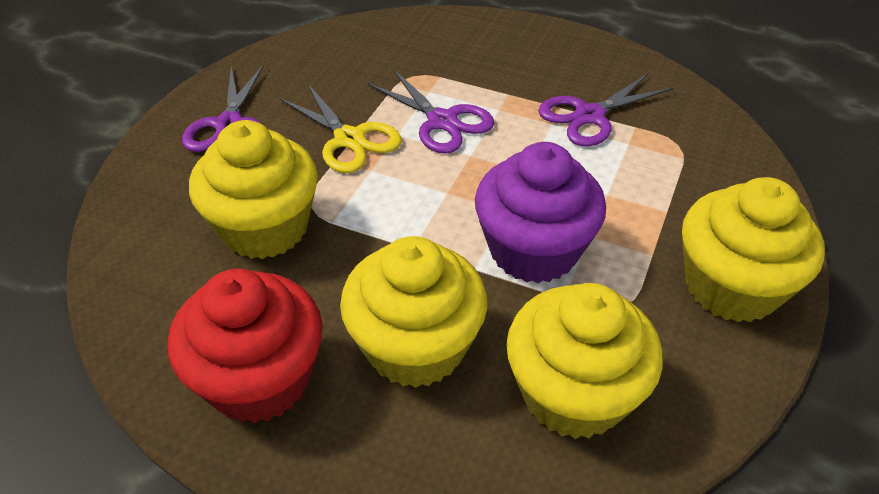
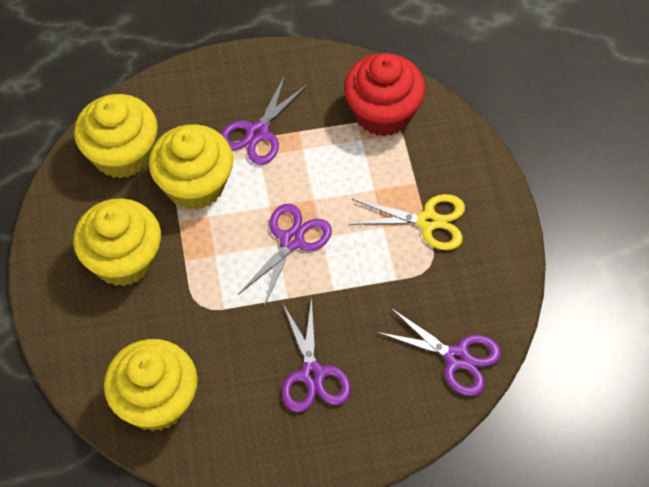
purple cupcake: 1 -> 0
purple scissors: 3 -> 4

